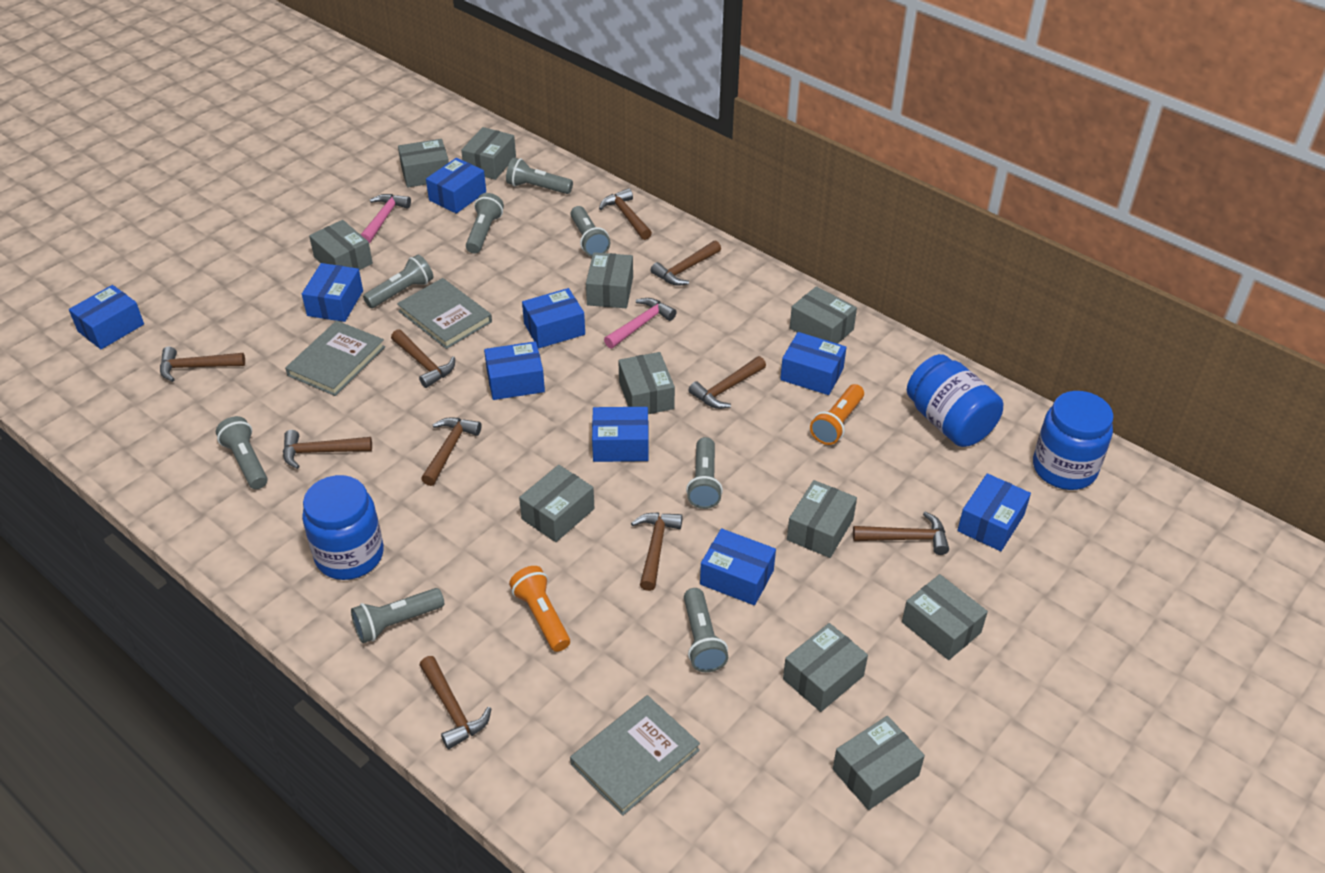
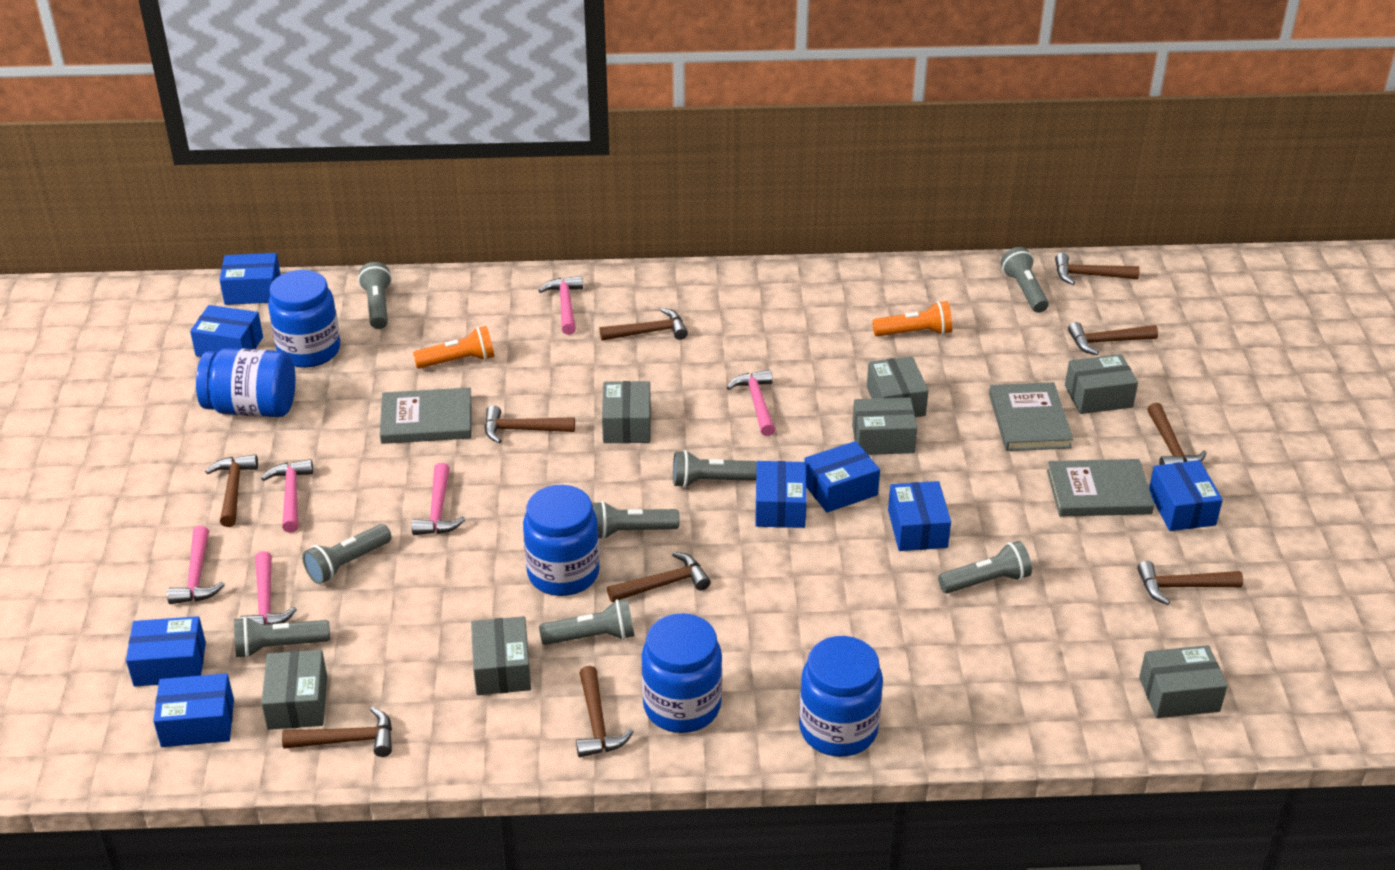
blue box: 9 -> 8
blue jar: 3 -> 5
grey box: 11 -> 7
pink hammer: 2 -> 6

